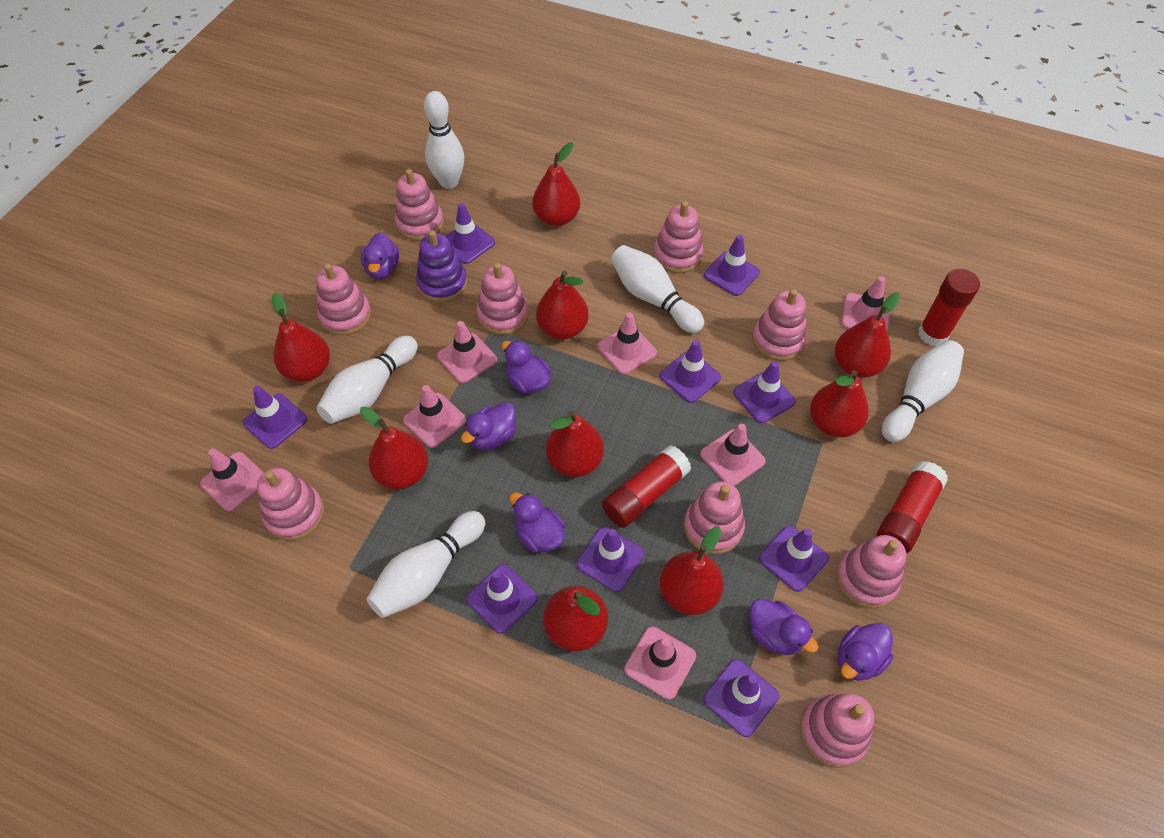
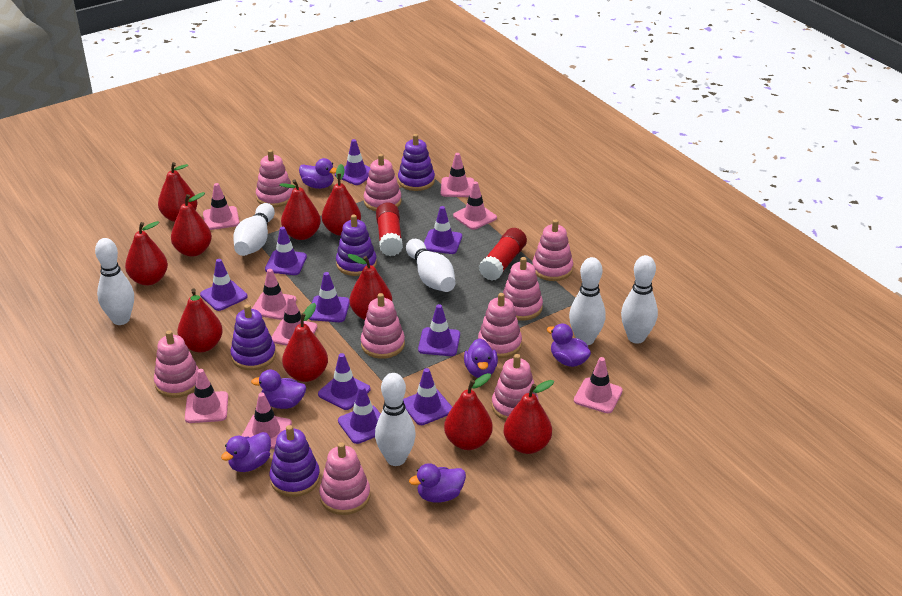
pink traffic cone: 7 -> 8
purple stacking toy: 1 -> 4
red glue stick: 3 -> 2
red pear: 9 -> 10
white bowling pin: 5 -> 6

